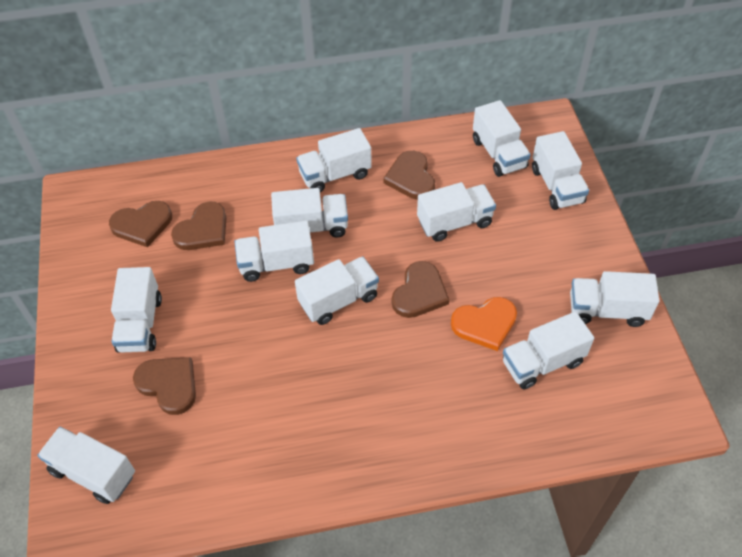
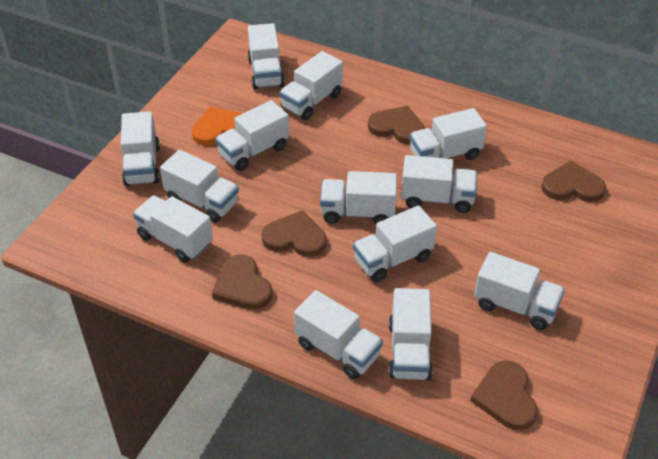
white truck: 11 -> 13

